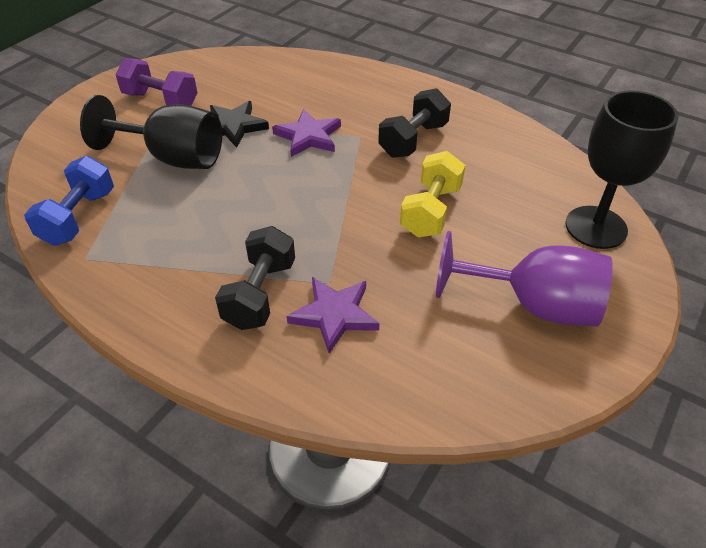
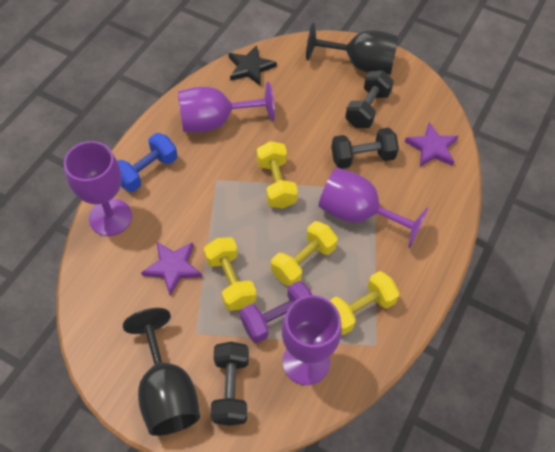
black dumbbell: 2 -> 3
purple goblet: 1 -> 4
yellow dumbbell: 1 -> 4

